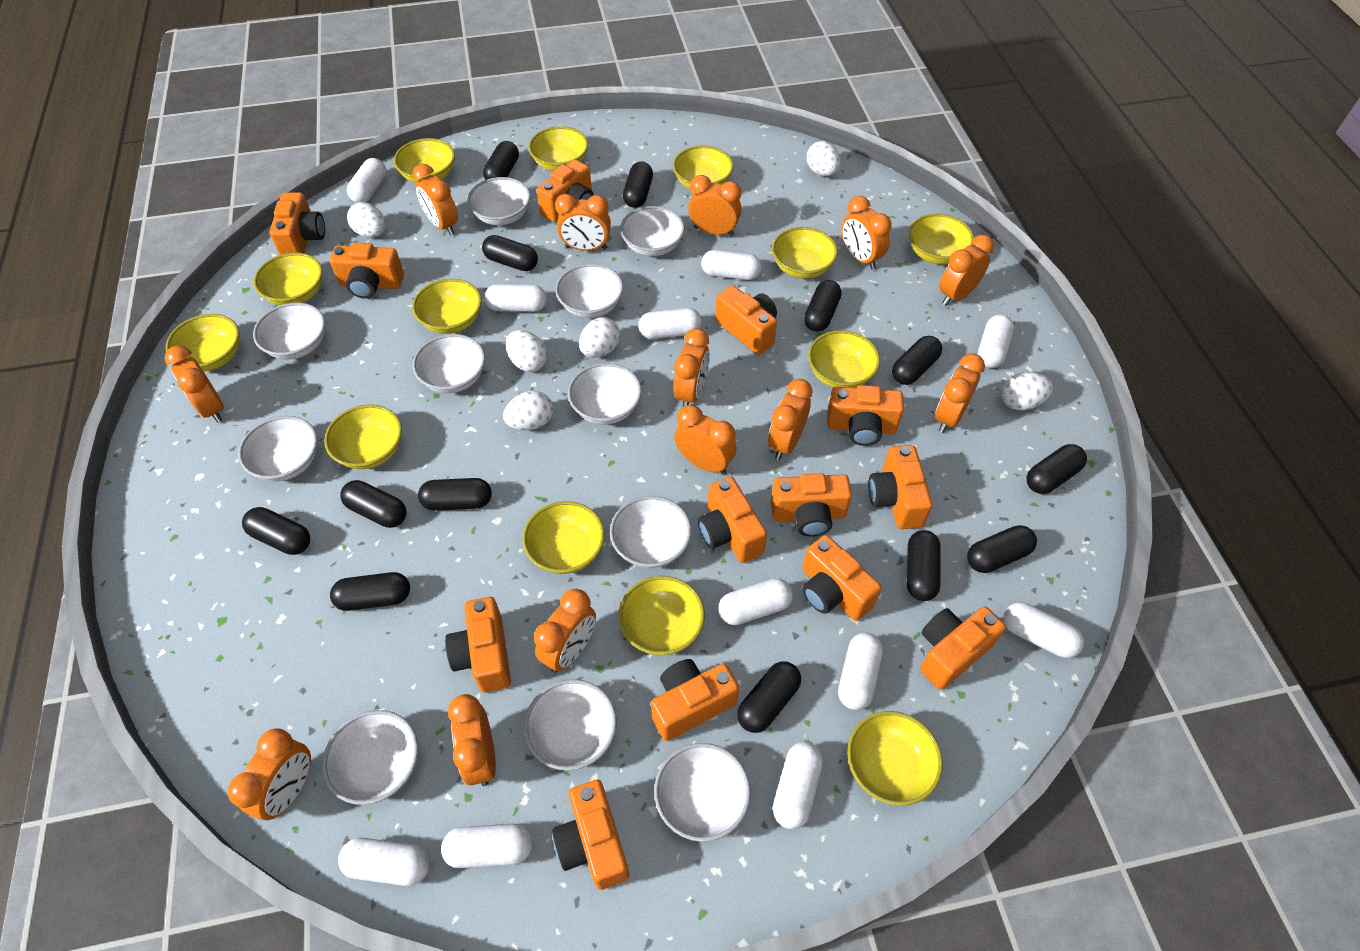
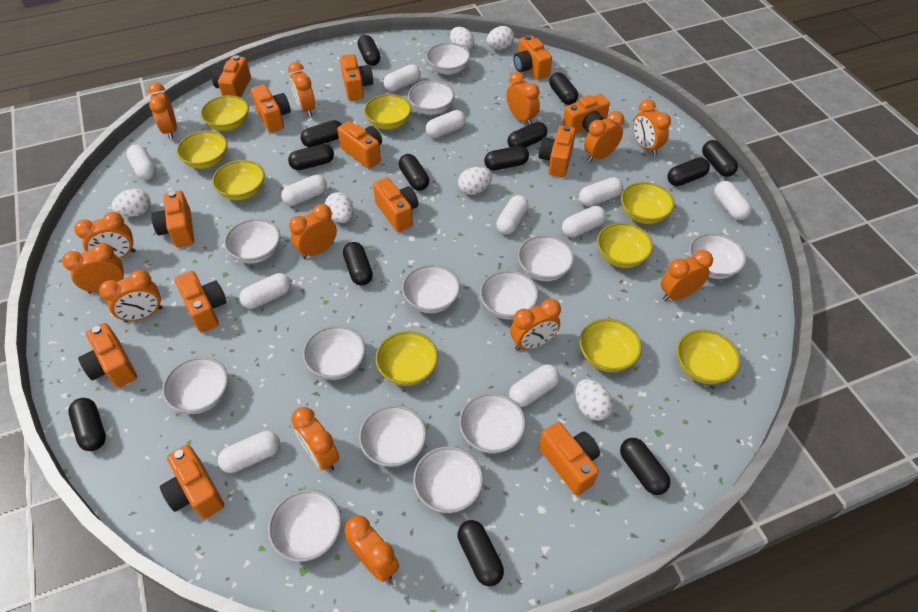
white bowl: 11 -> 13
yellow bowl: 13 -> 9

